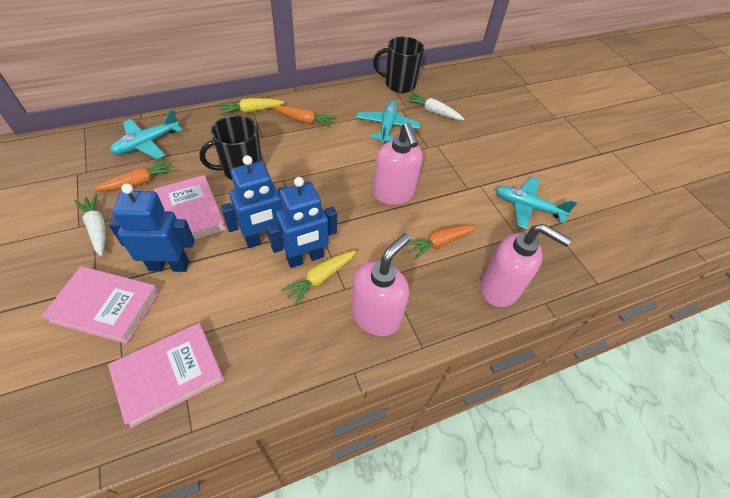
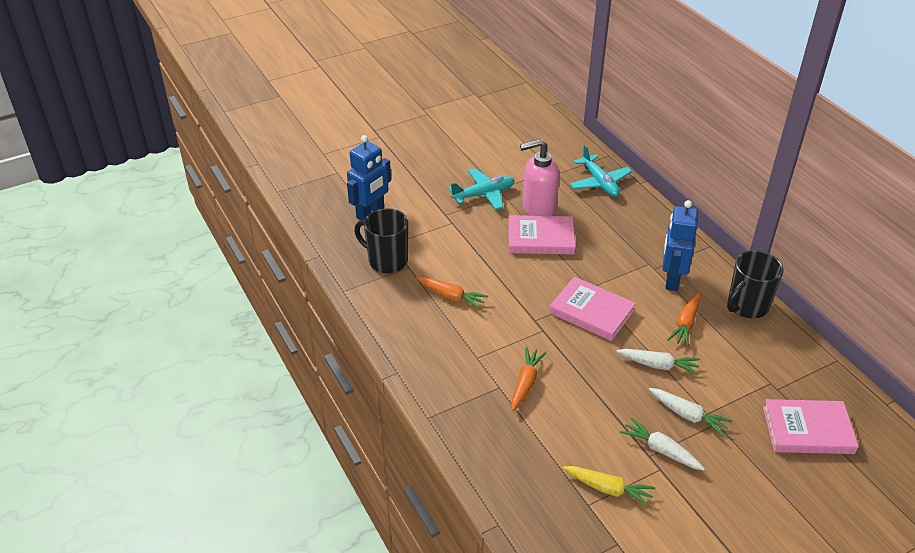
blue robot: 3 -> 2
pink soap dispenser: 3 -> 1
turquoise plane: 3 -> 2
white carrot: 2 -> 3
yellow carrot: 2 -> 1

